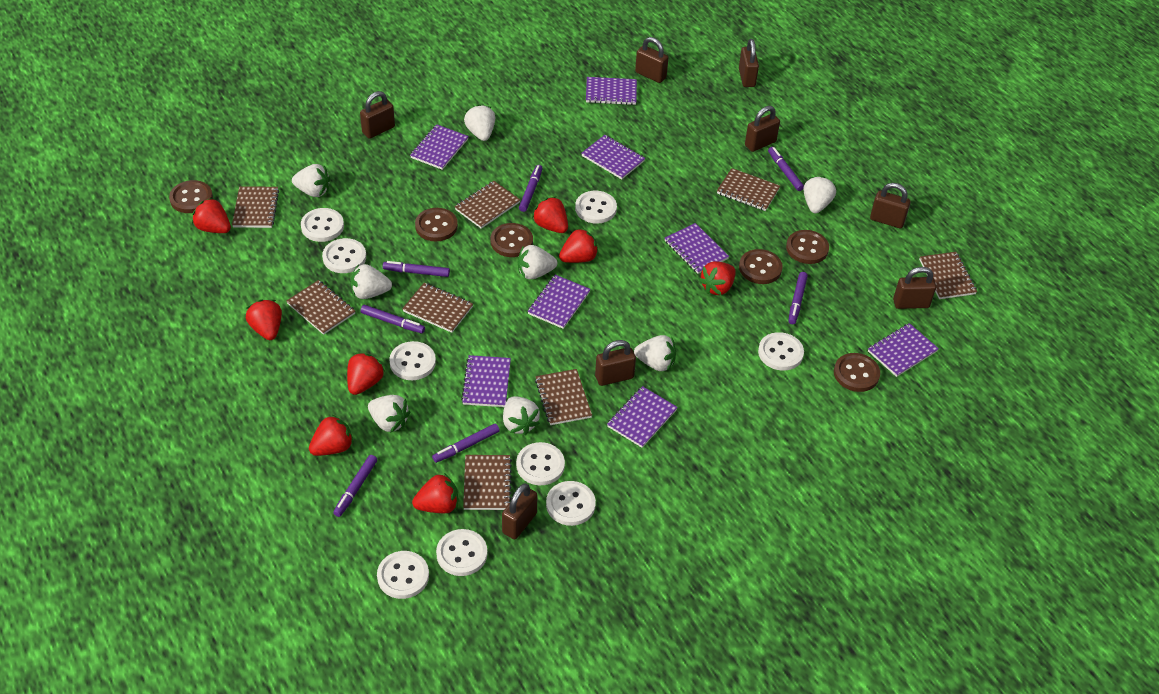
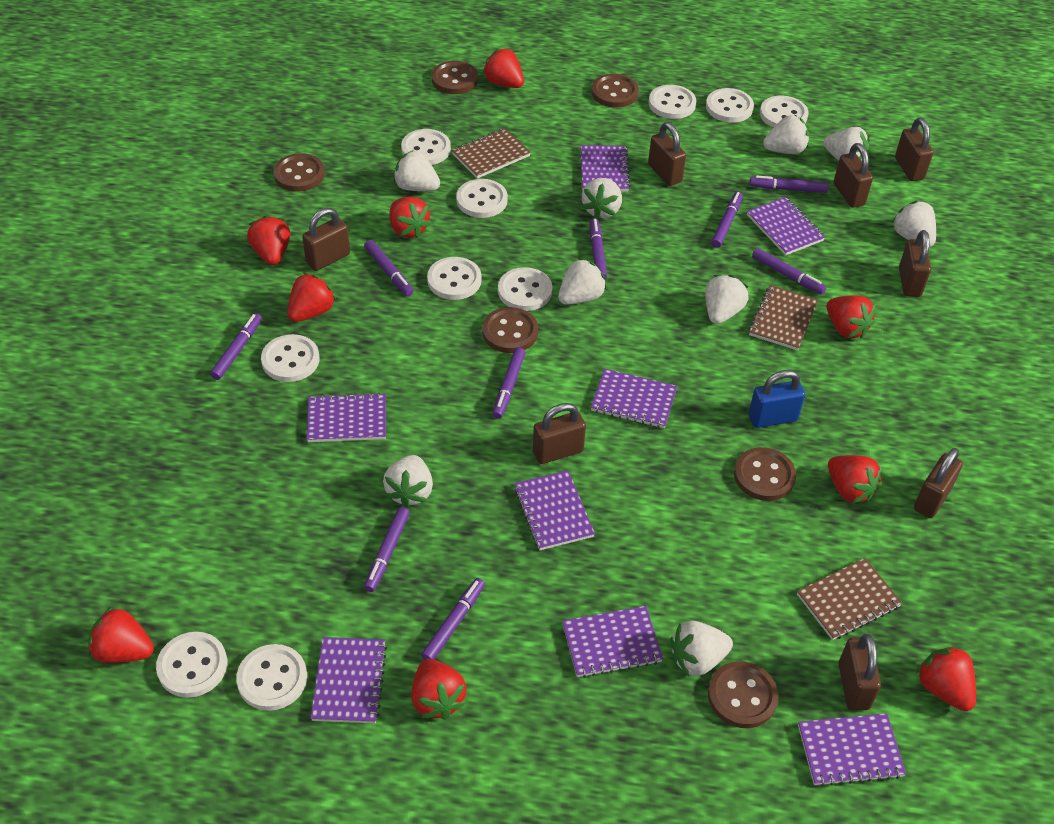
blue padlock: 0 -> 1
brown notebook: 8 -> 3
purple marker: 7 -> 9
red strawberry: 8 -> 9
white button: 9 -> 10
white strawberry: 8 -> 9

